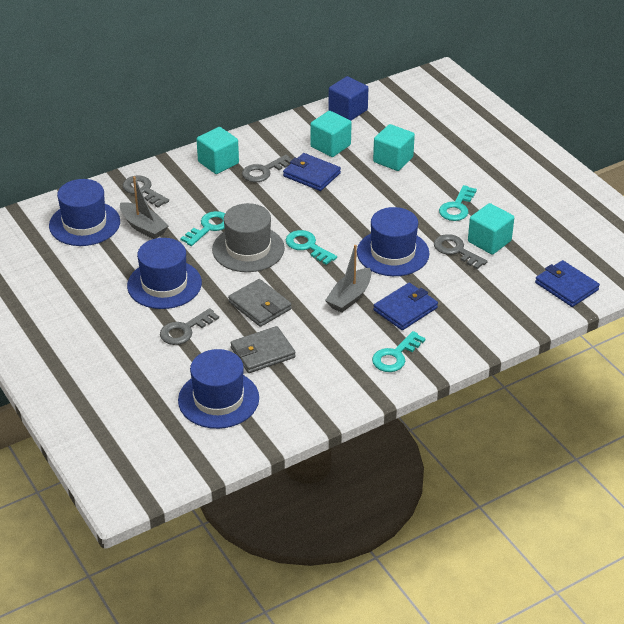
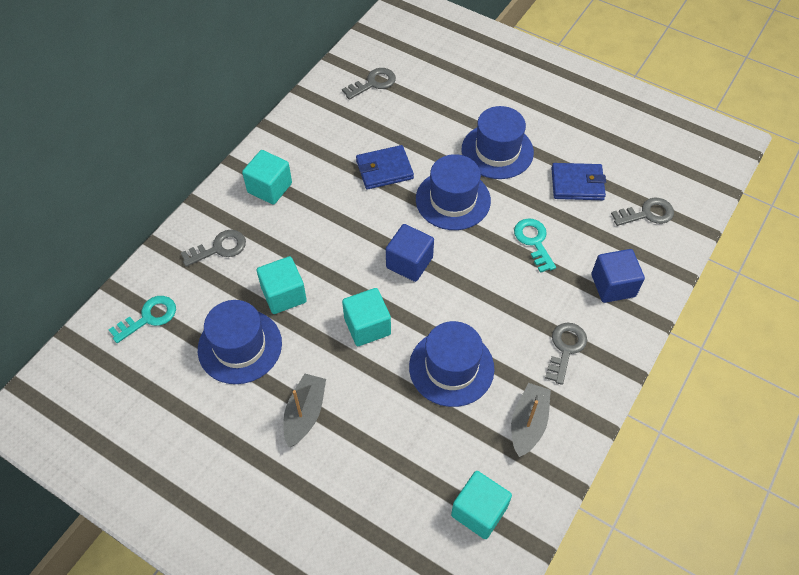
blue cube: 1 -> 2
blue wallet: 3 -> 2
grey hat: 1 -> 0
grey wallet: 2 -> 0
turquoise key: 4 -> 2

